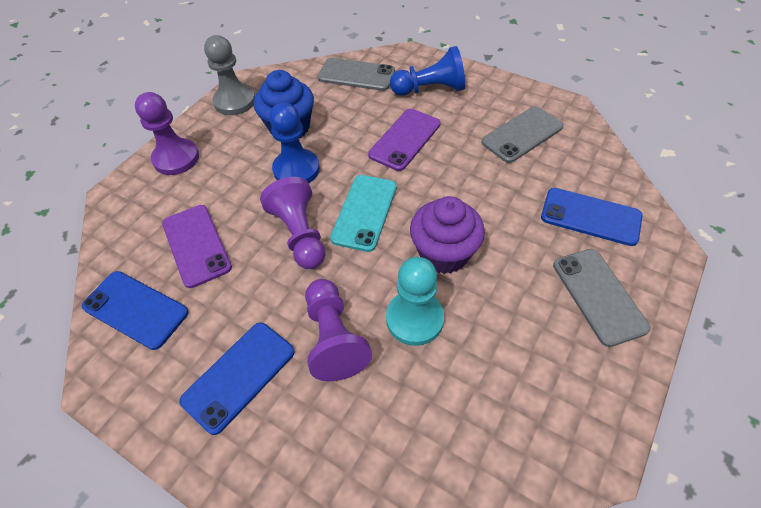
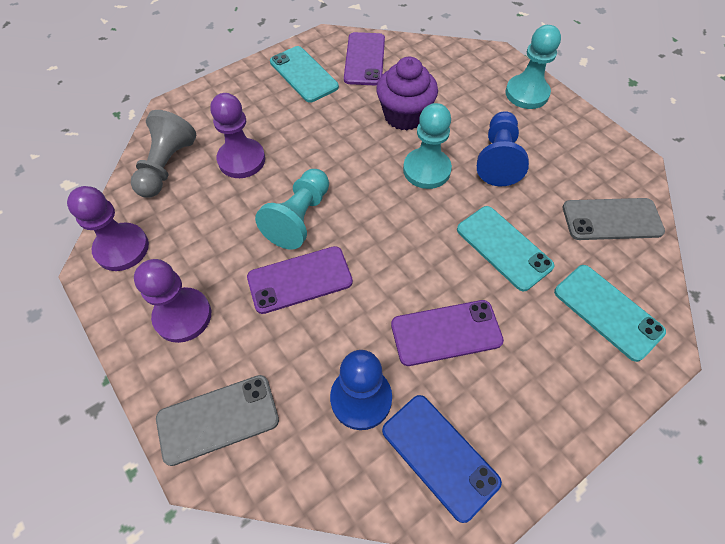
blue cupcake: 1 -> 0
blue phone: 3 -> 1
grey phone: 3 -> 2
purple phone: 2 -> 3
turquoise pawn: 1 -> 3
turquoise phone: 1 -> 3

